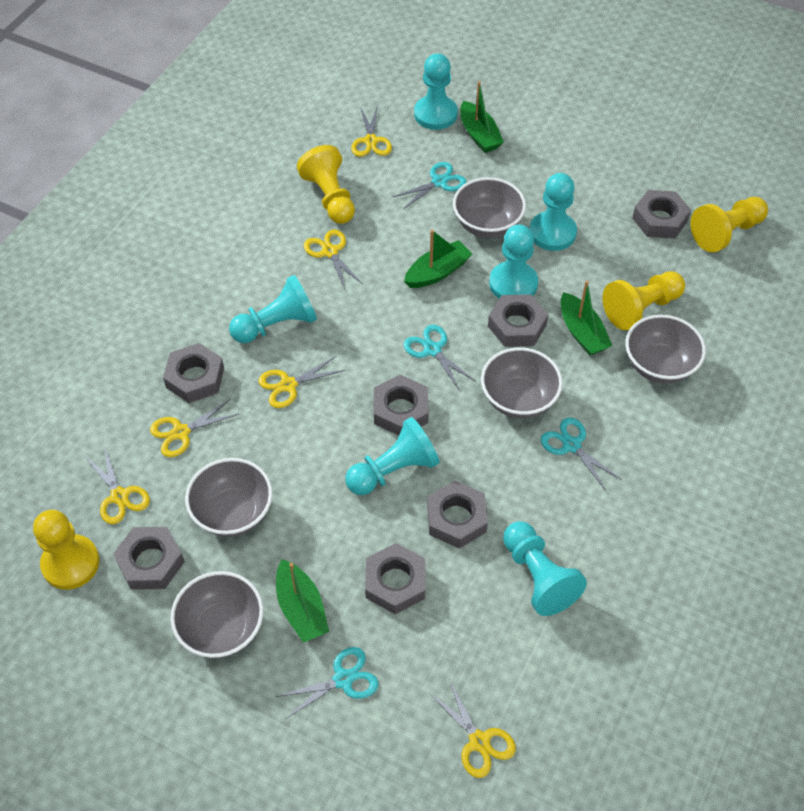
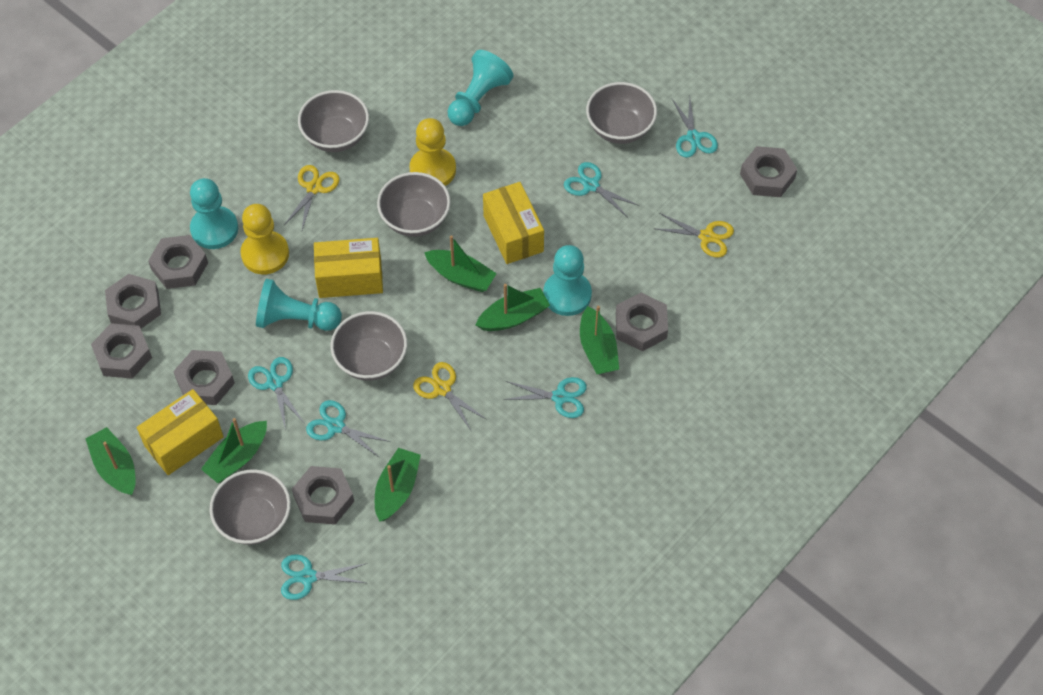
green boat: 4 -> 6
turquoise pawn: 6 -> 4
turquoise scissors: 4 -> 6
yellow box: 0 -> 3
yellow pawn: 4 -> 2
yellow scissors: 6 -> 3

